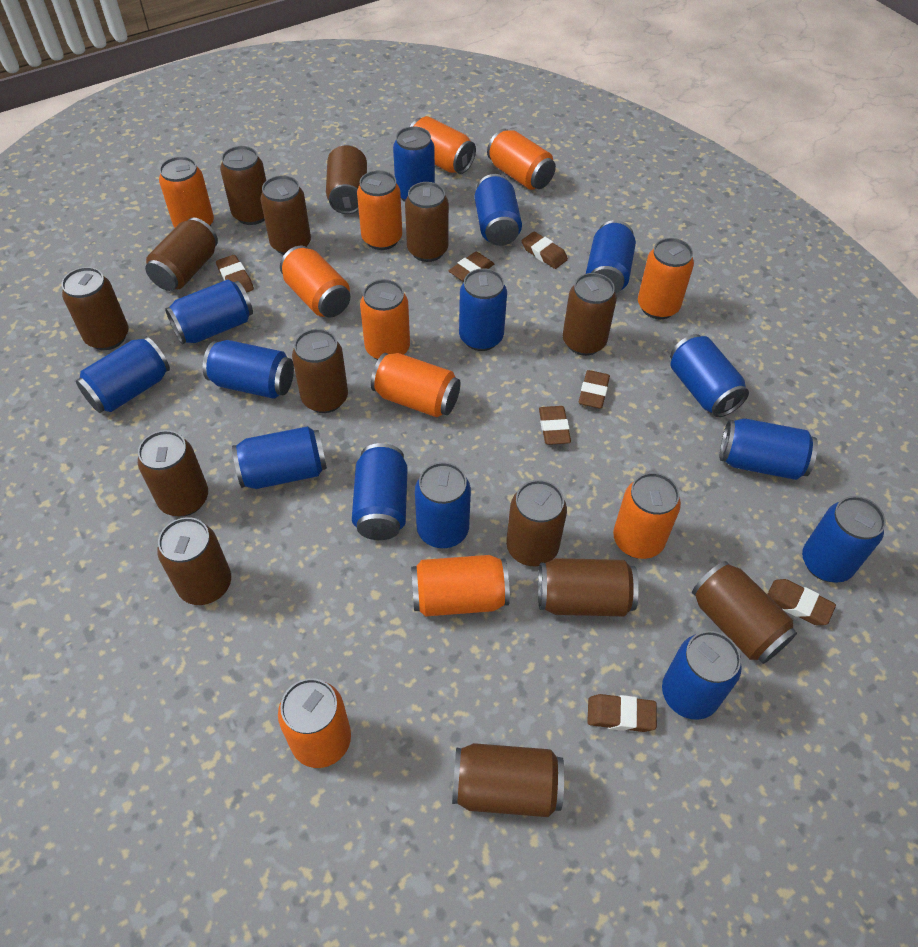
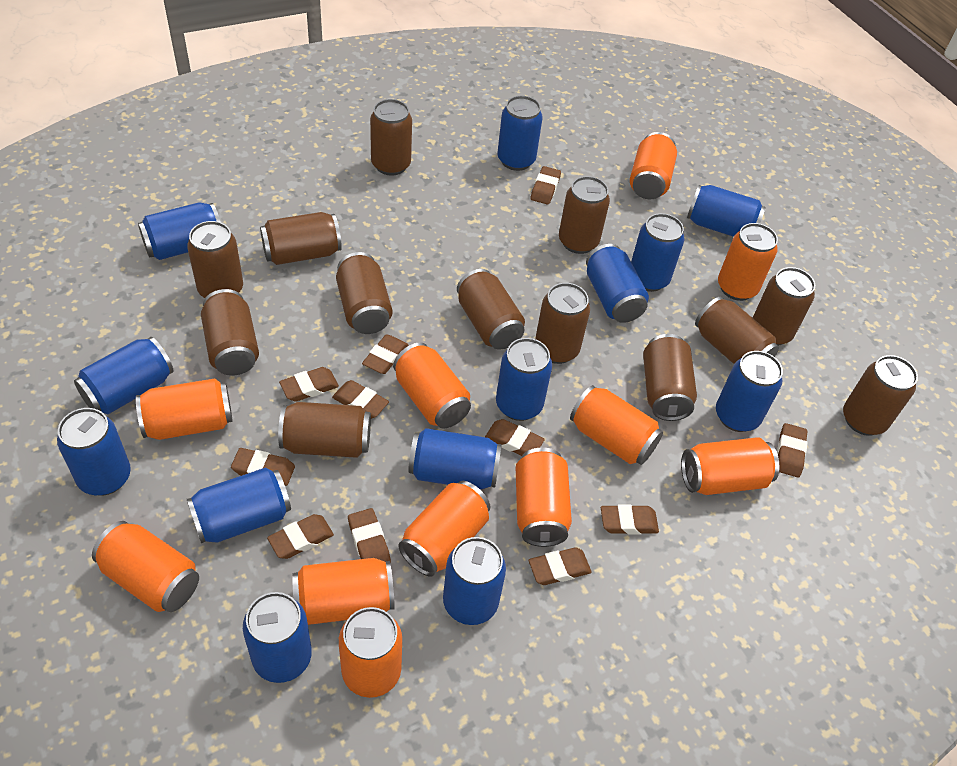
blue can: 14 -> 13
brown can: 14 -> 13
brown eraser: 7 -> 11

